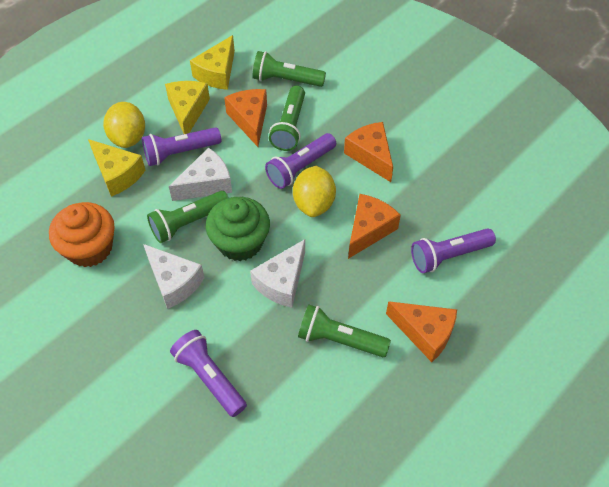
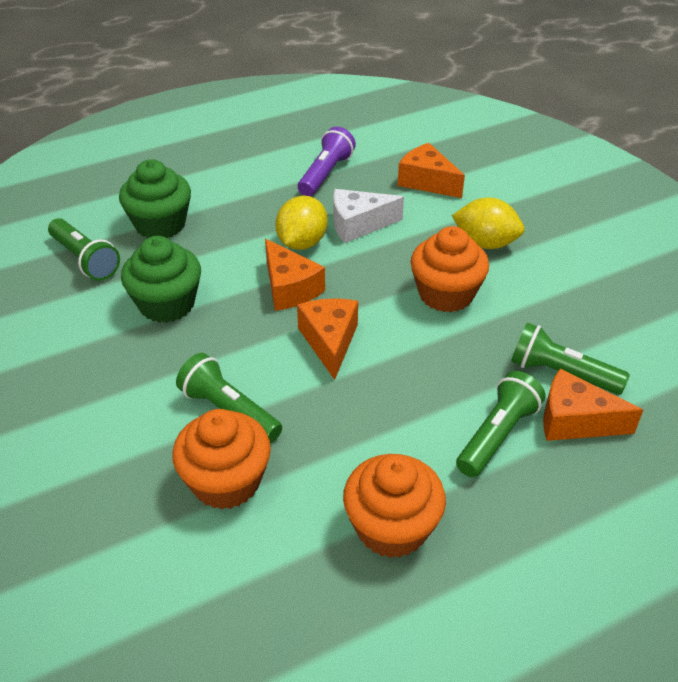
green cupcake: 1 -> 2
orange cupcake: 1 -> 3
purple flashlight: 4 -> 1
white cheese: 3 -> 1
yellow cheese: 3 -> 0

